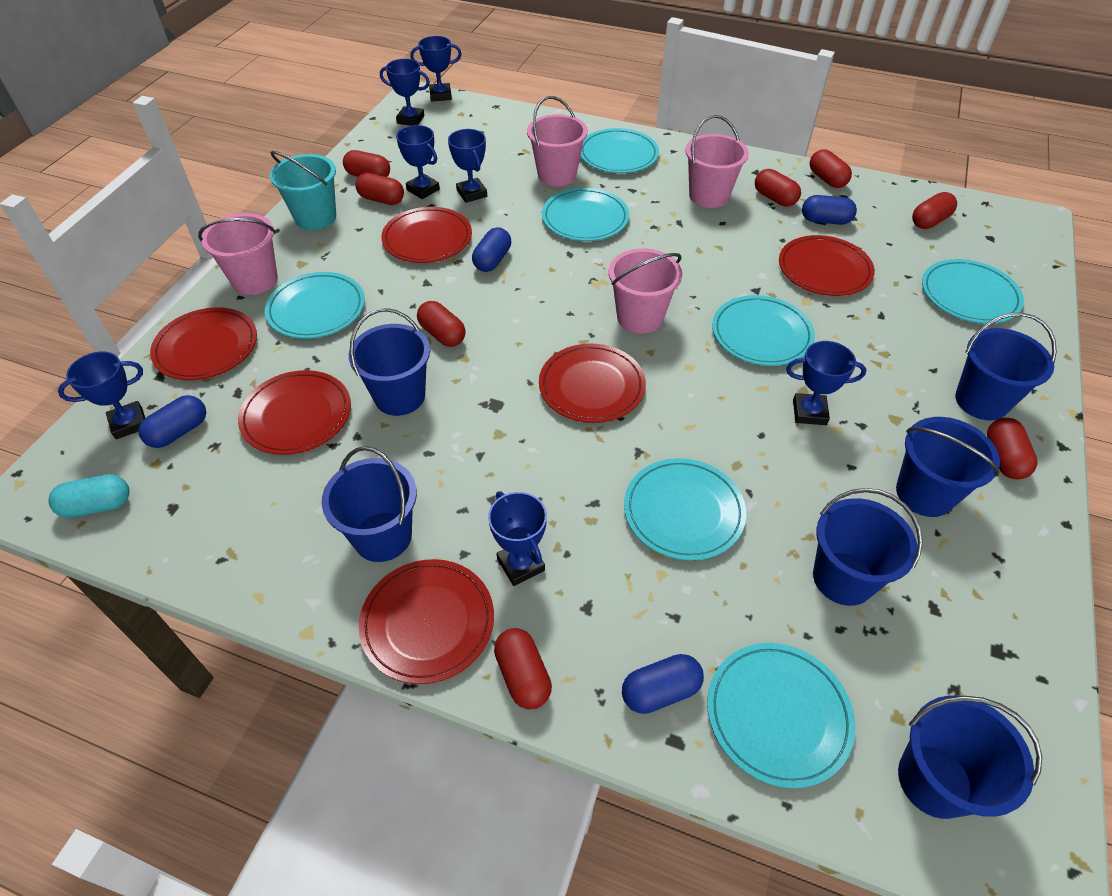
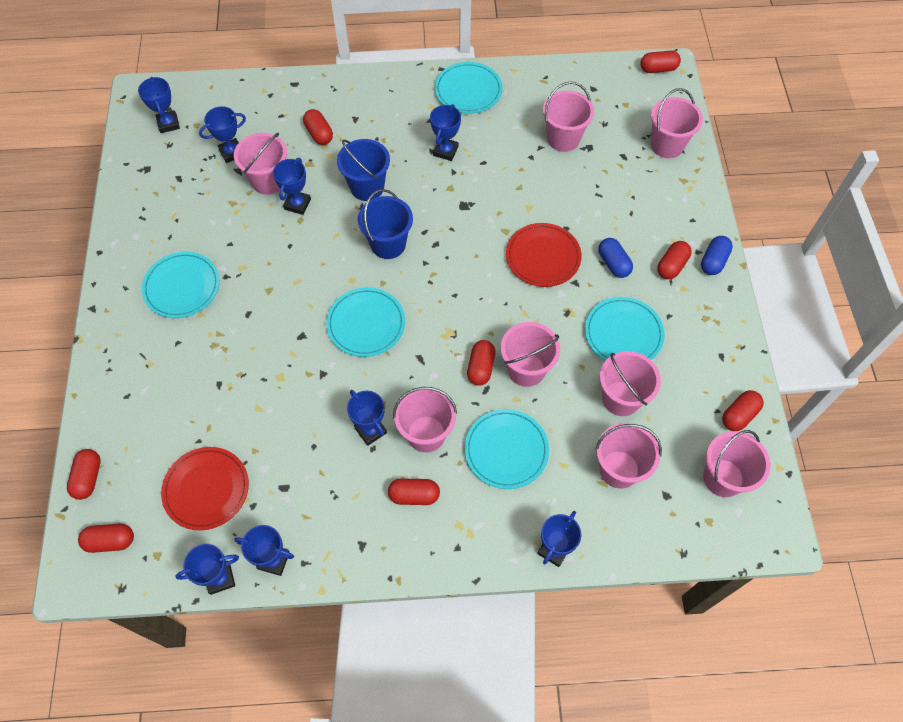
blue bucket: 6 -> 2
blue capsule: 4 -> 2
blue trophy: 7 -> 8
pink bucket: 4 -> 8
red plate: 6 -> 2
turquoise bucket: 1 -> 0
turquoise capsule: 1 -> 0
turquoise plate: 7 -> 5

